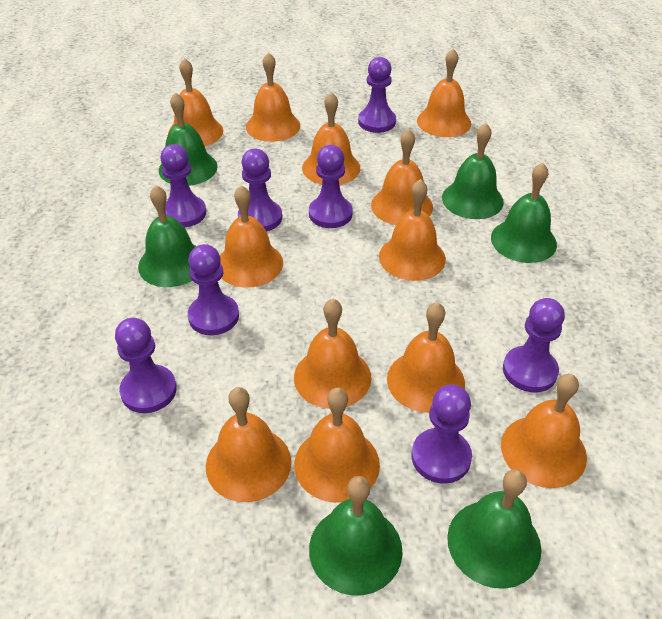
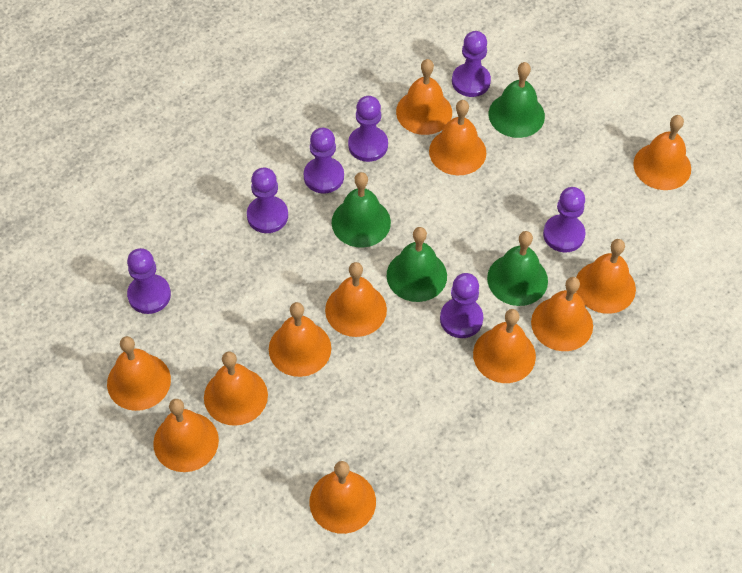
green bell: 6 -> 4
purple pawn: 8 -> 7

